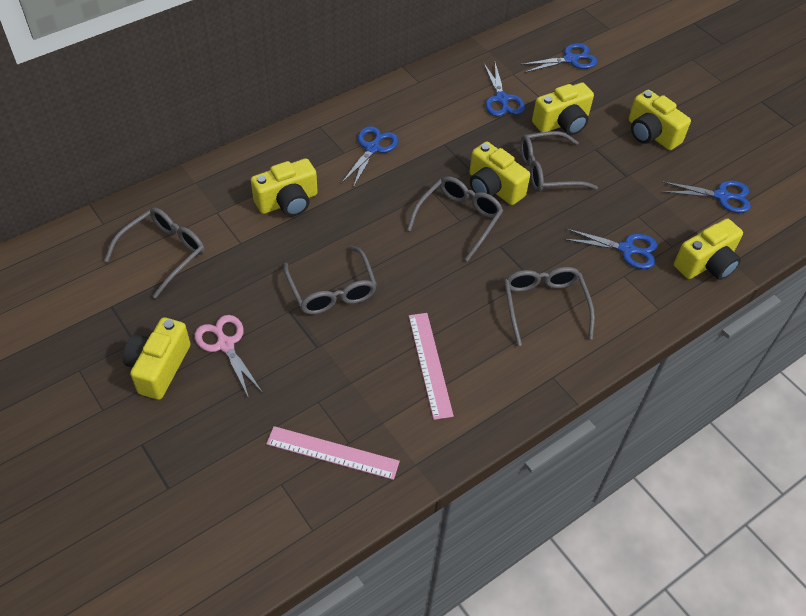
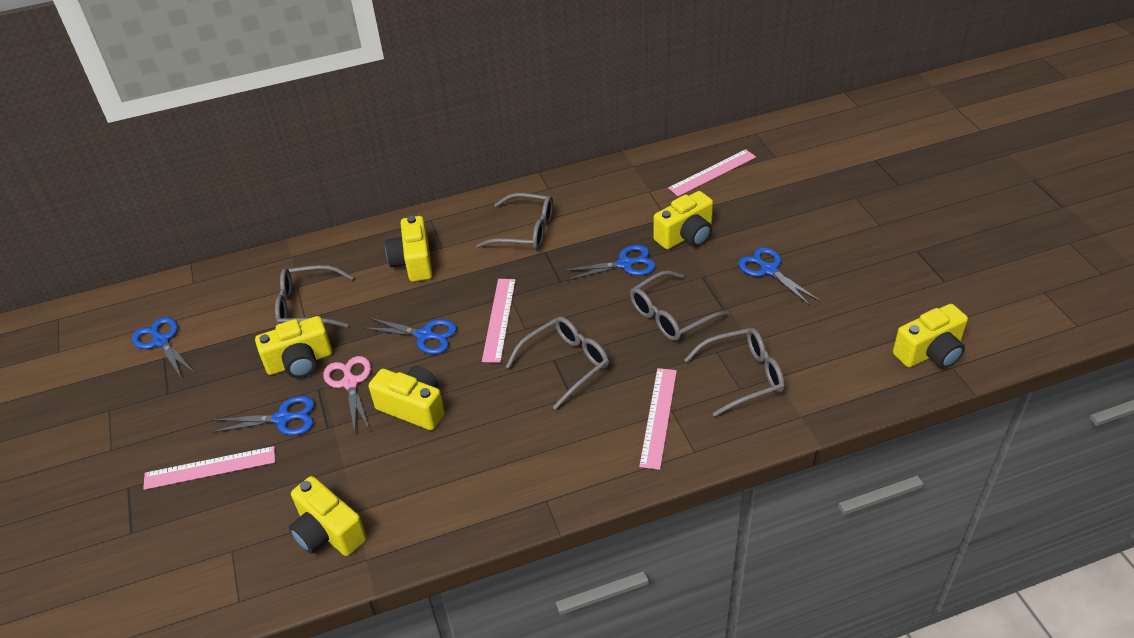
pink ruler: 2 -> 4

